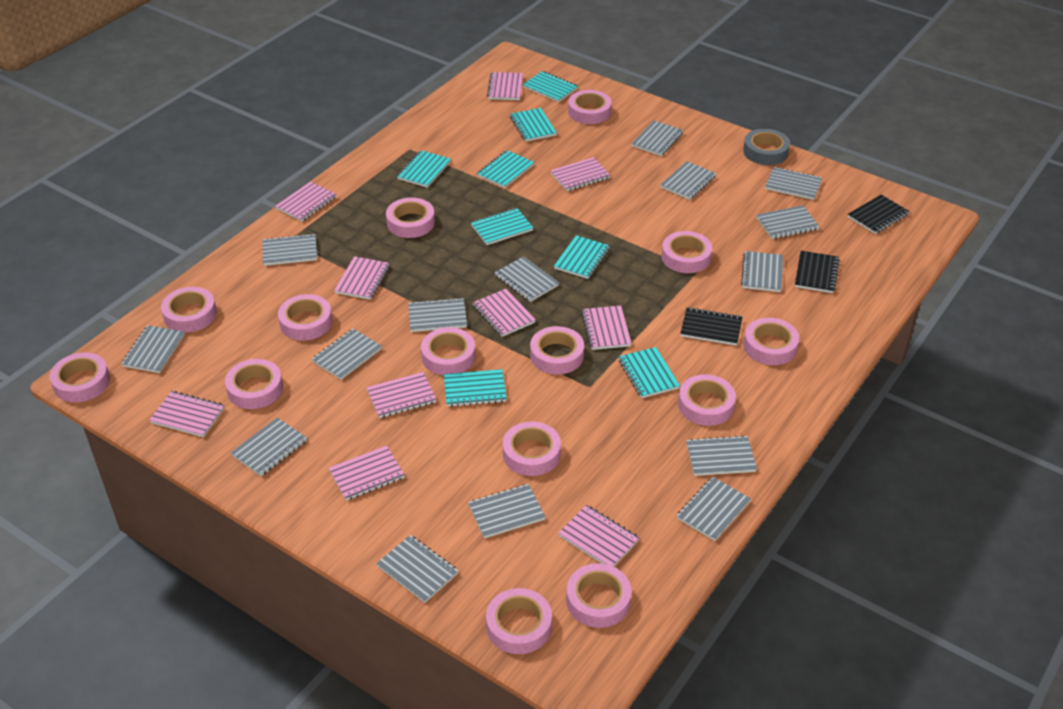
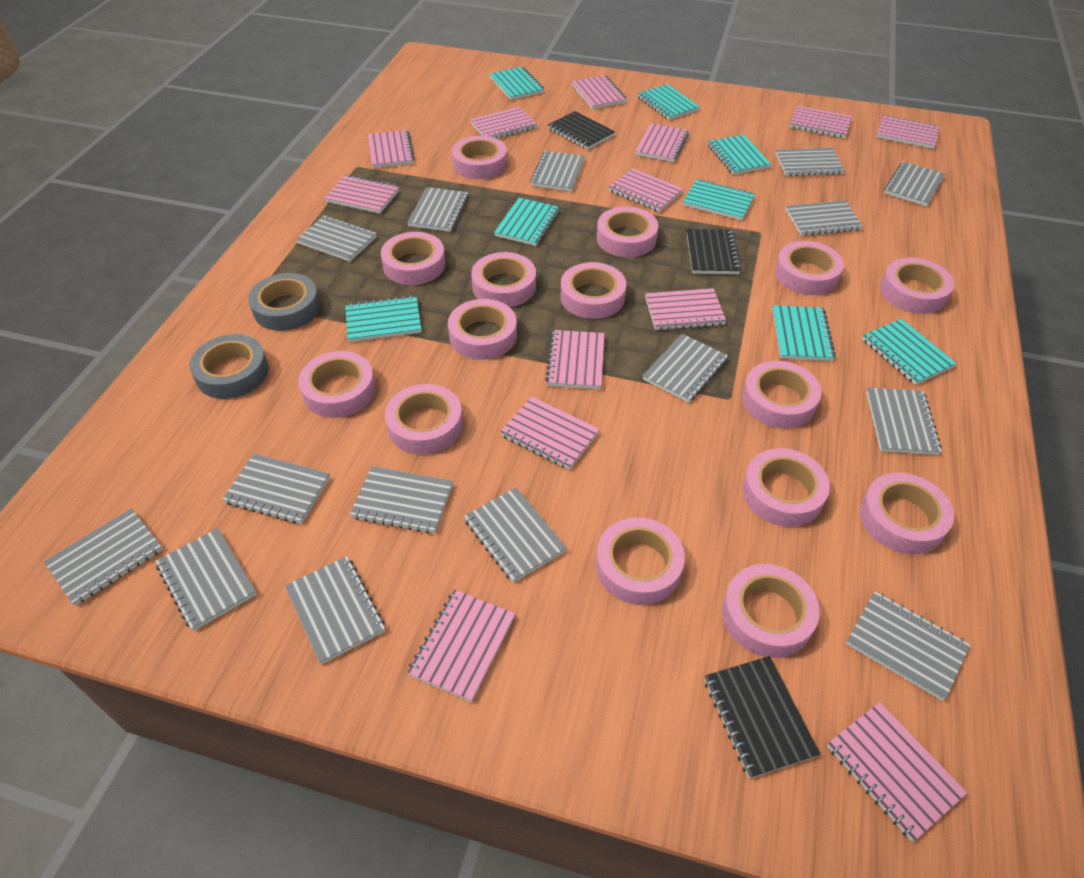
grey tape: 1 -> 2
pink notebook: 10 -> 13
pink tape: 14 -> 15

